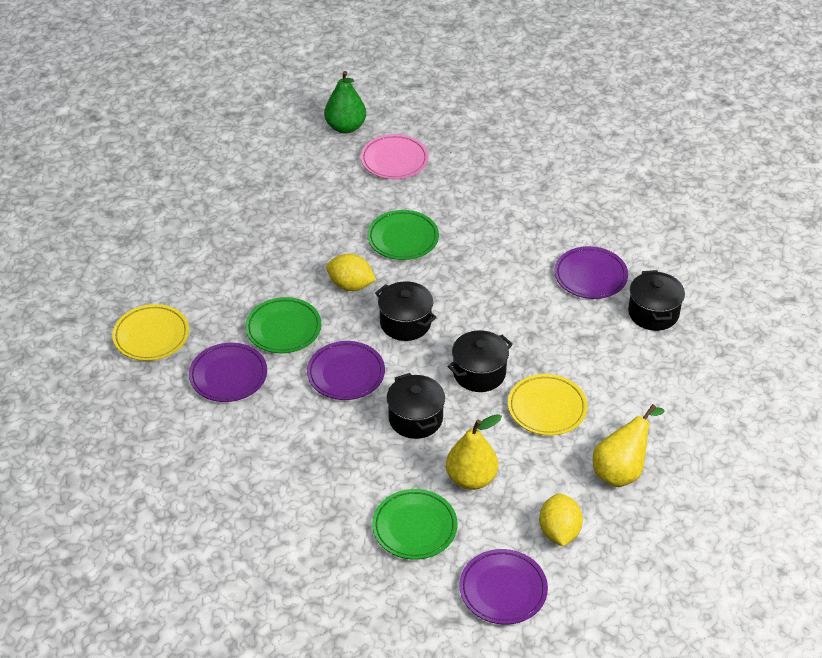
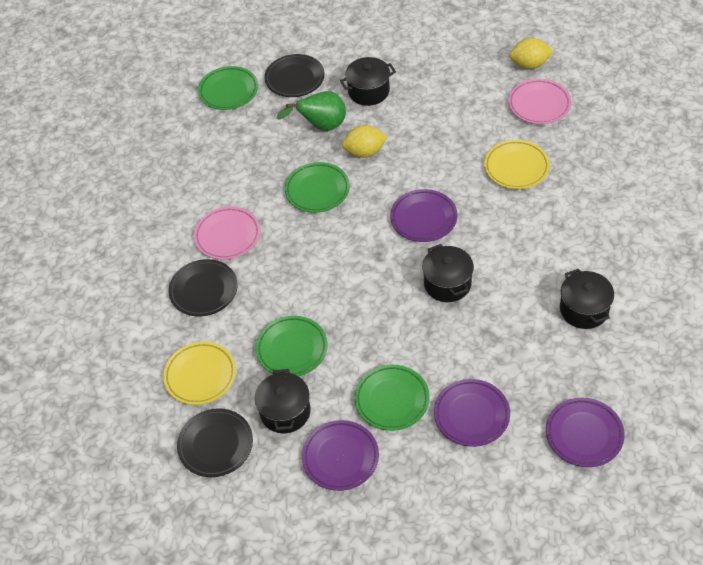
black plate: 0 -> 3
green plate: 3 -> 4
pink plate: 1 -> 2
yellow pear: 2 -> 0

